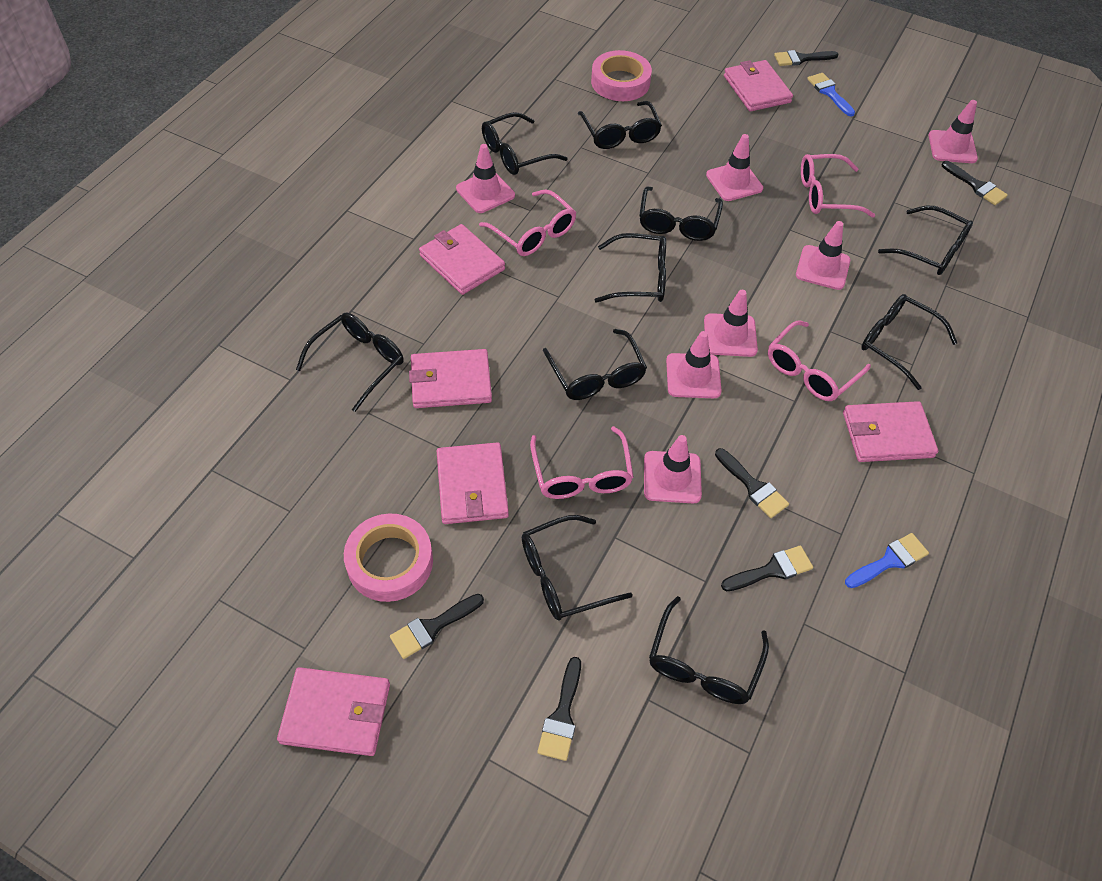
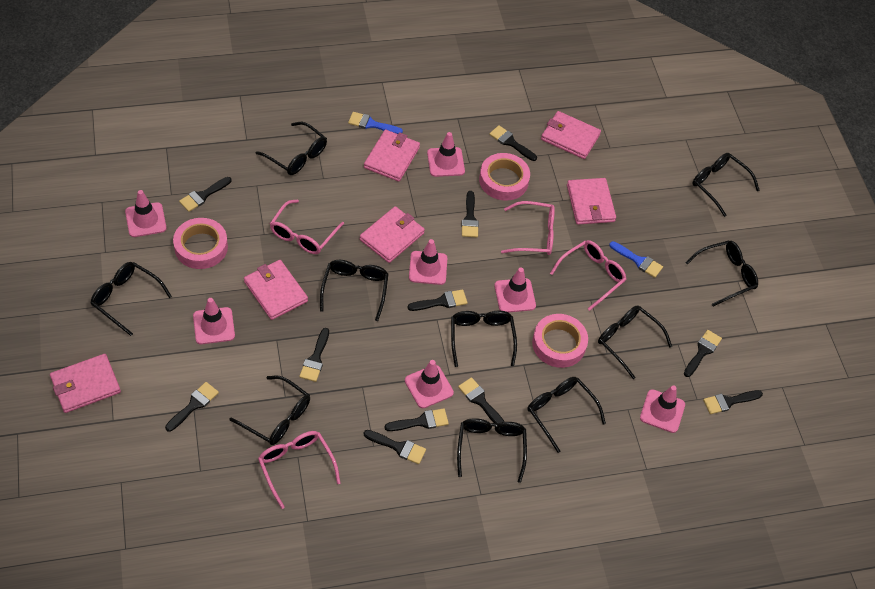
black brush: 6 -> 11
pink tape: 2 -> 3

